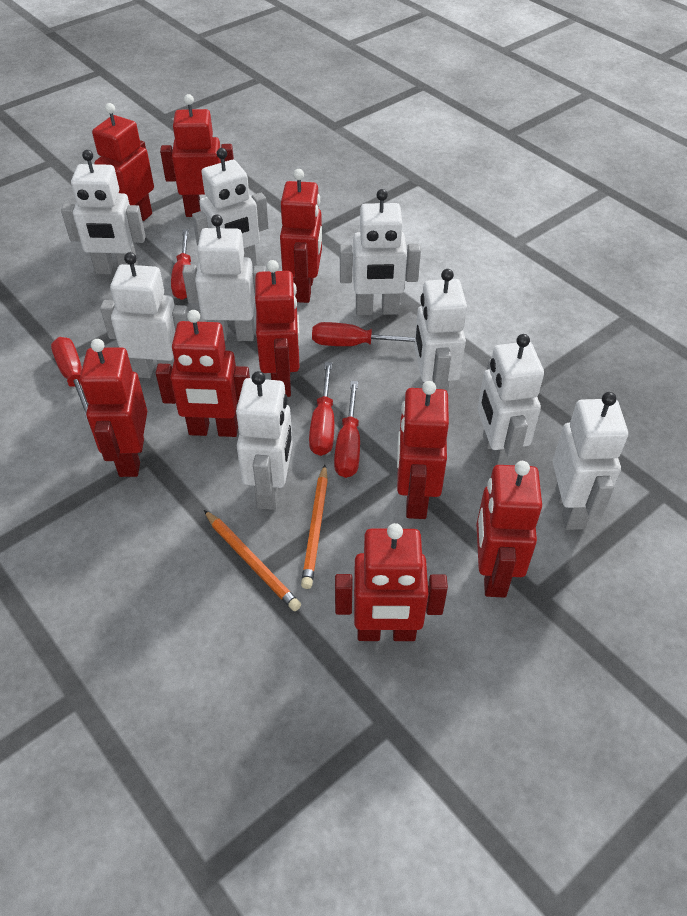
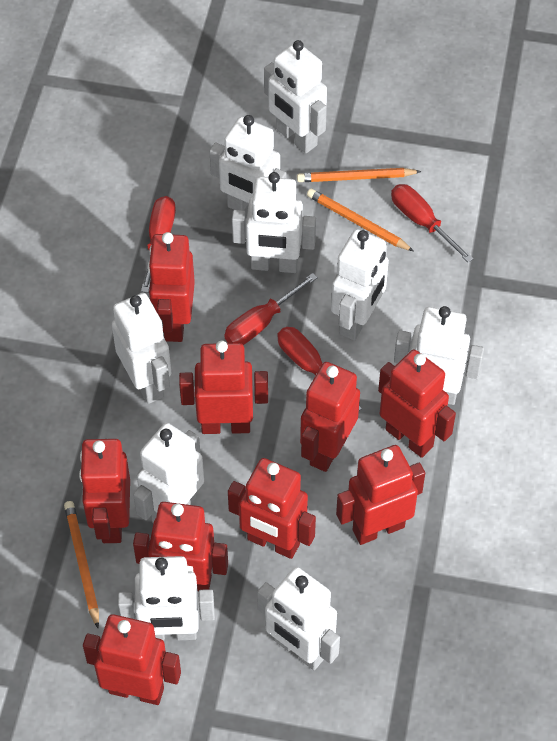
orange pencil: 2 -> 3
red screwdriver: 5 -> 4

